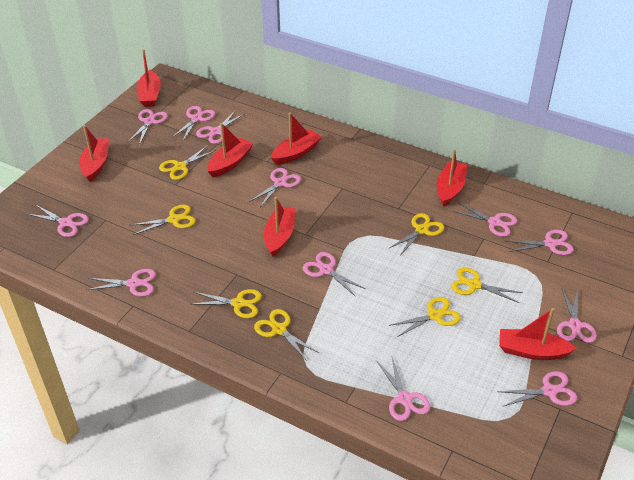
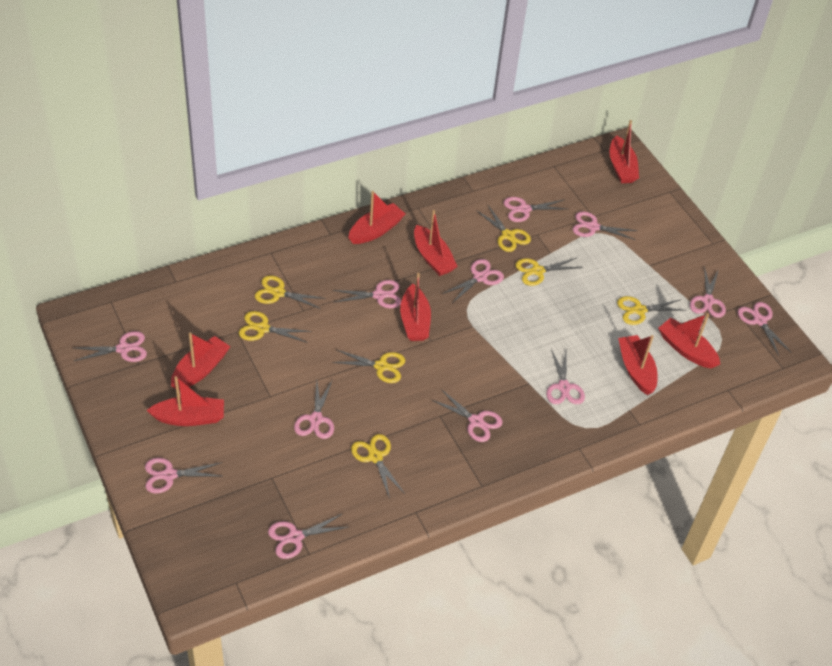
red boat: 7 -> 8

